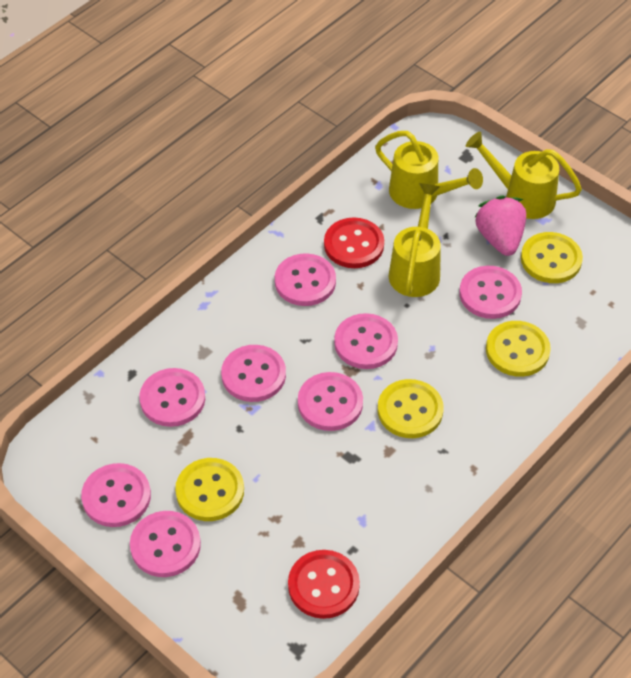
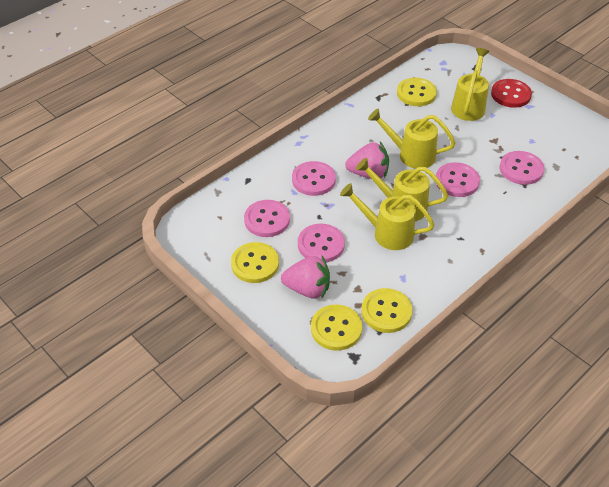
pink button: 8 -> 5
pink strawberry: 1 -> 2
red button: 2 -> 1
yellow watering can: 3 -> 4

